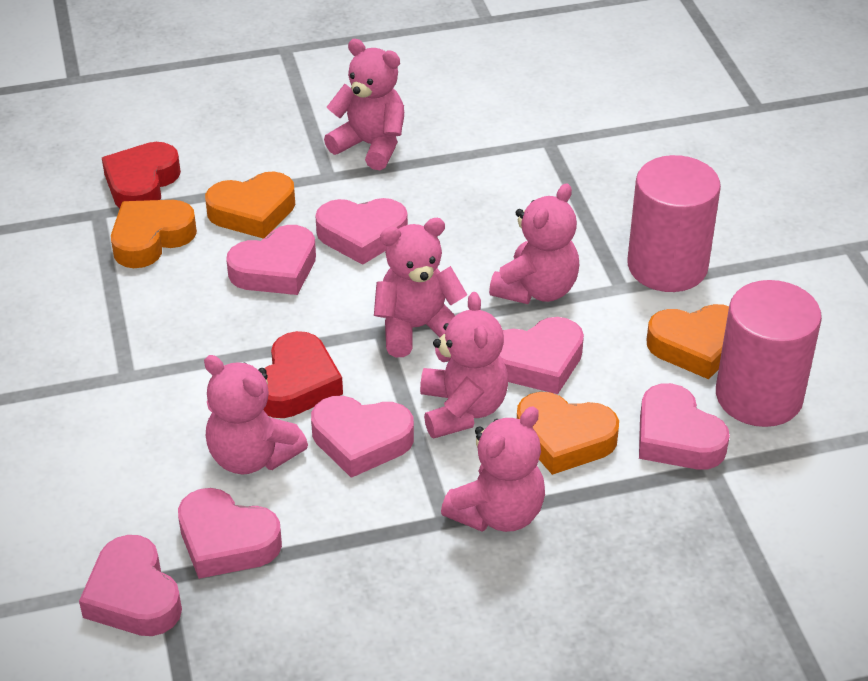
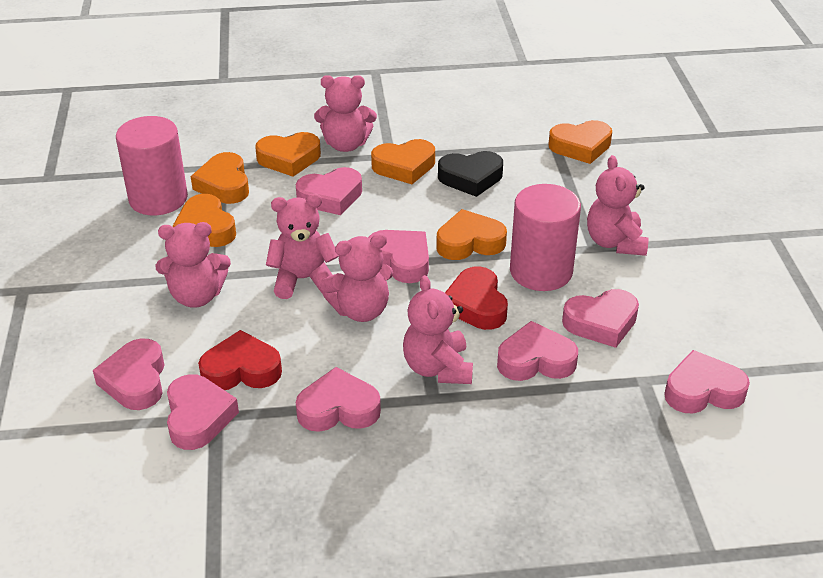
black heart: 0 -> 1
orange heart: 4 -> 6
pink heart: 7 -> 8

